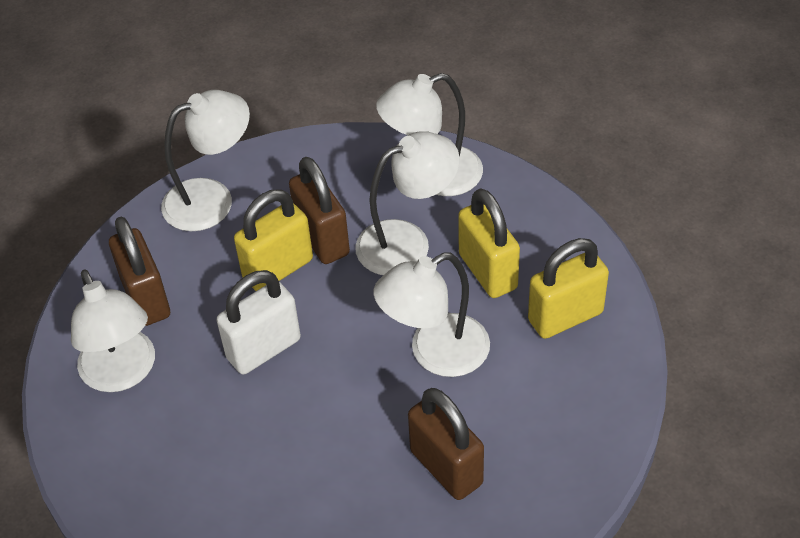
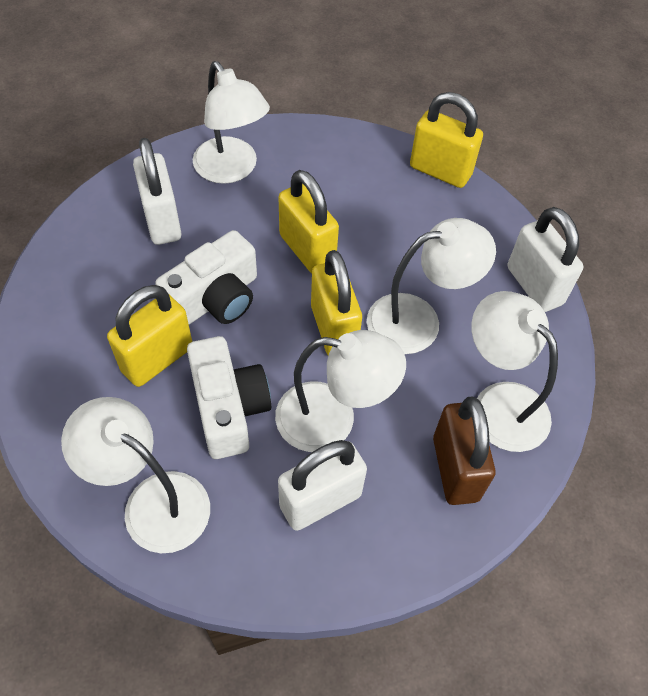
brown padlock: 3 -> 1
white camera: 0 -> 2
white padlock: 1 -> 3
yellow padlock: 3 -> 4

